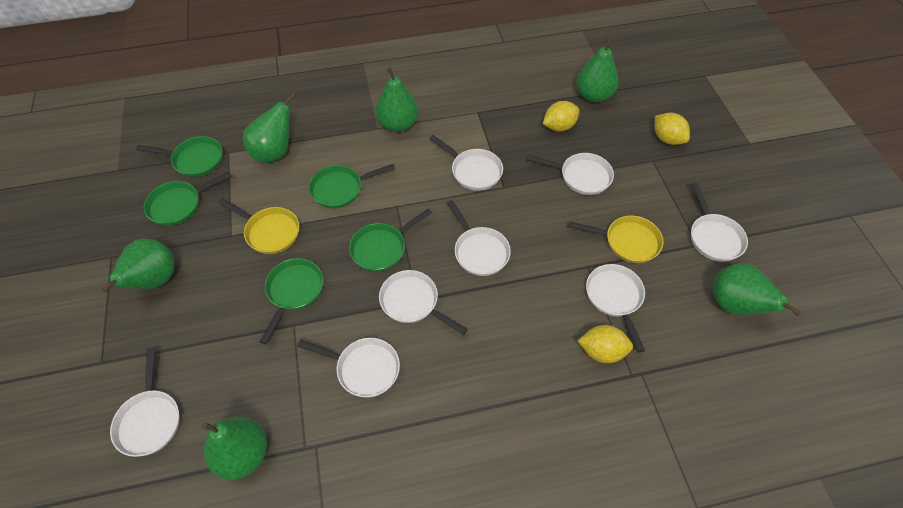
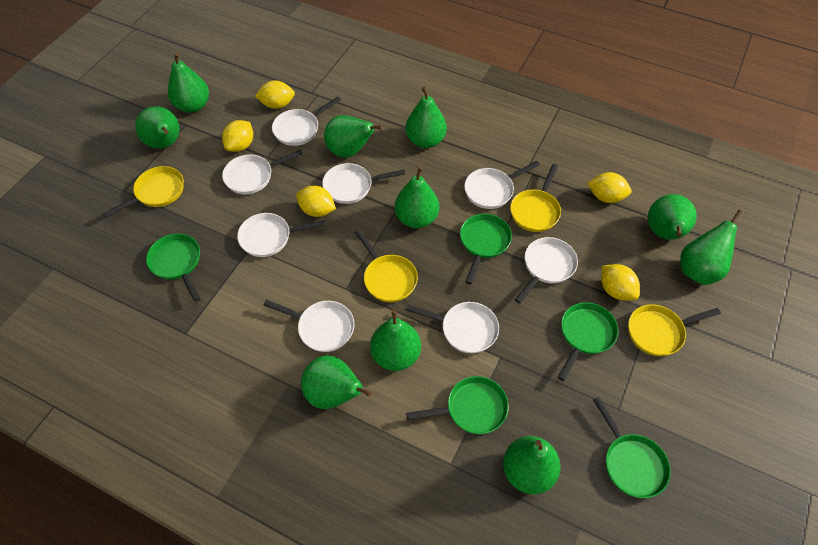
green pear: 6 -> 10
yellow lemon: 3 -> 5
yellow pan: 2 -> 4

